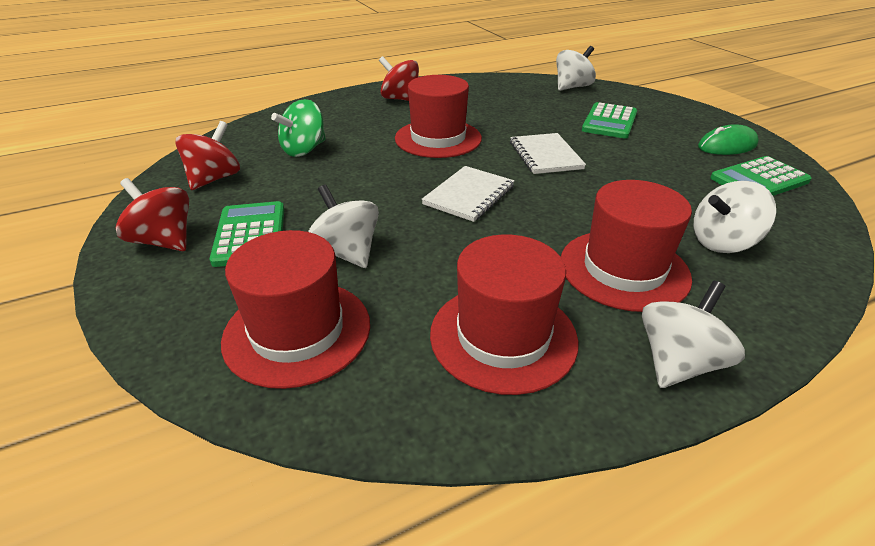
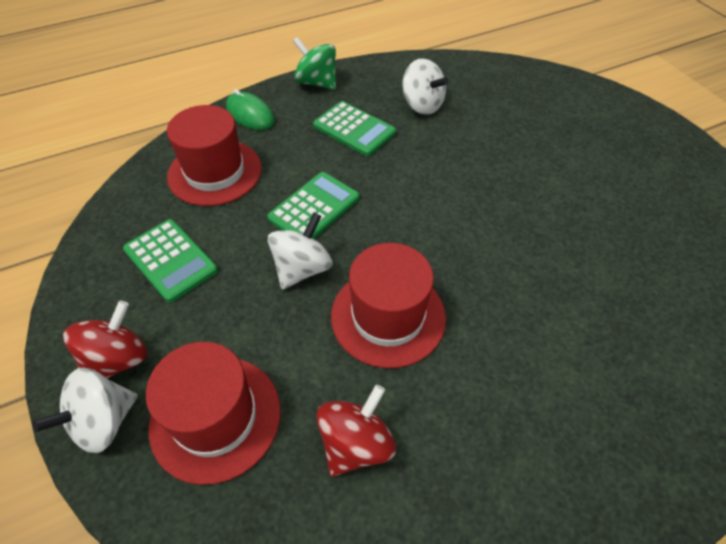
red hat: 4 -> 3
red spinning top: 3 -> 2
white notebook: 2 -> 0
white spinning top: 4 -> 3

